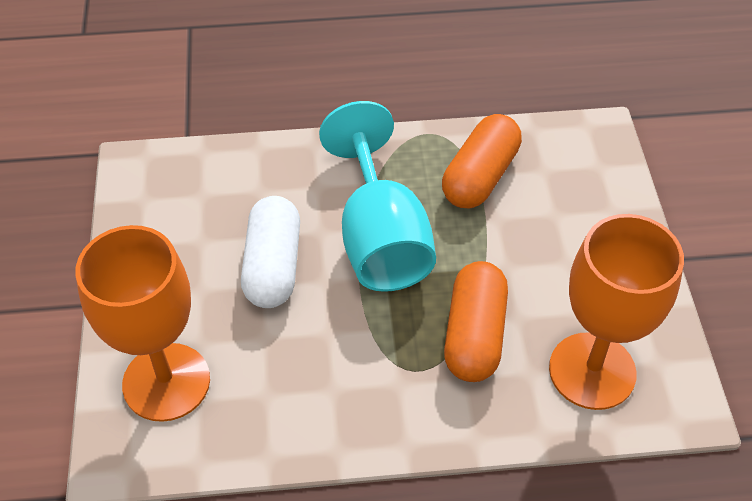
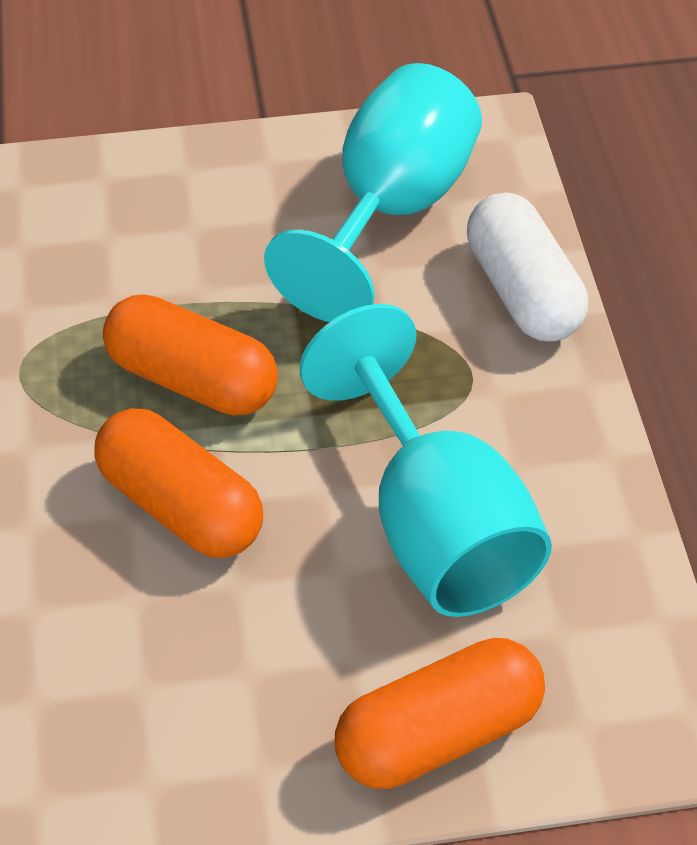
orange capsule: 2 -> 3
orange goblet: 2 -> 0
turquoise goblet: 1 -> 2

